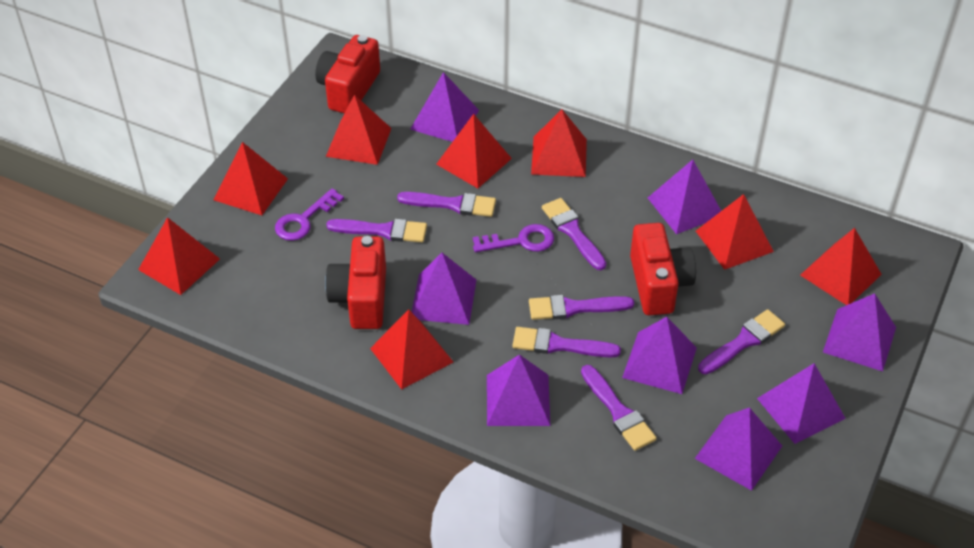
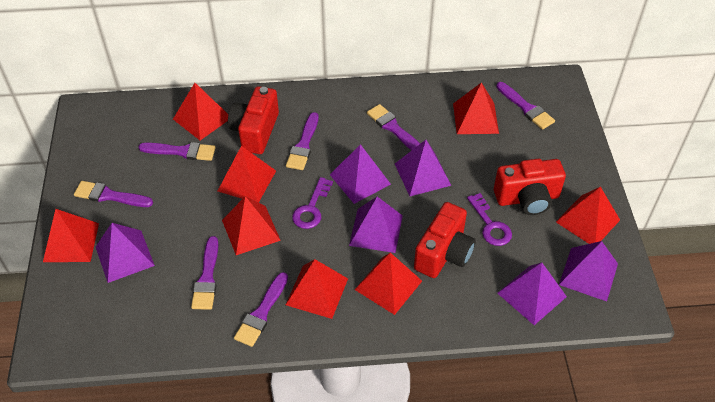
purple pyramid: 8 -> 6

